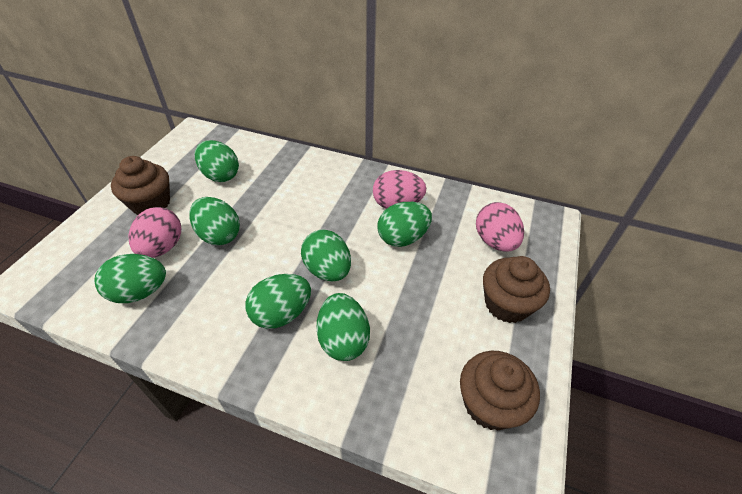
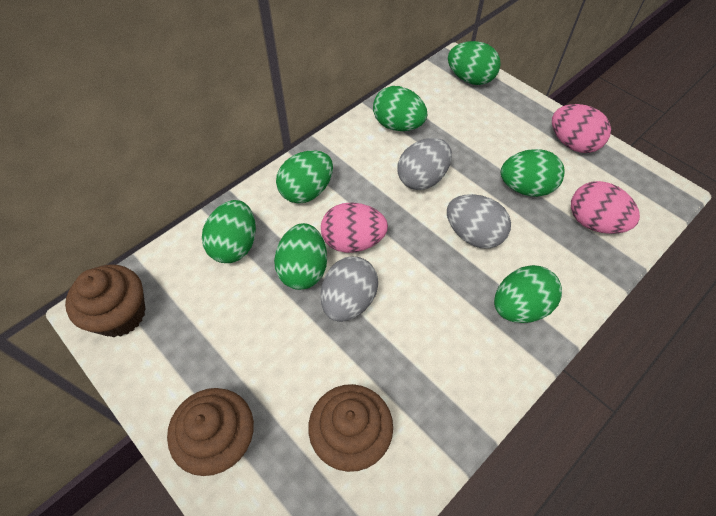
grey egg: 0 -> 3

